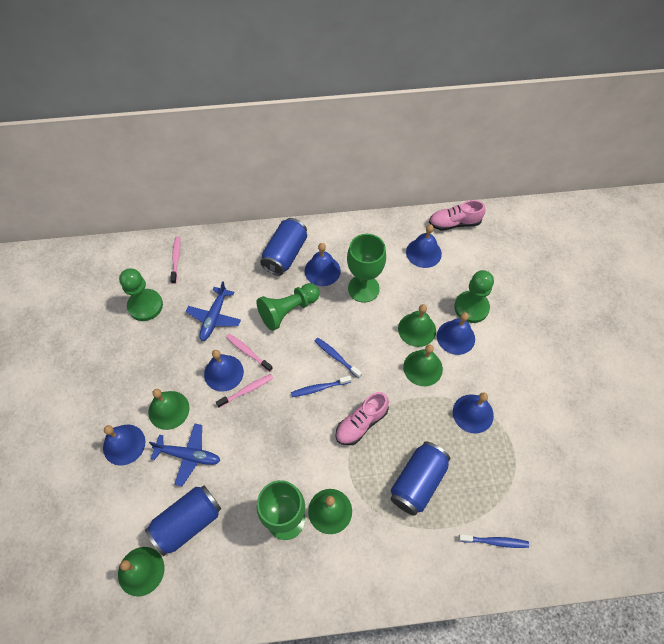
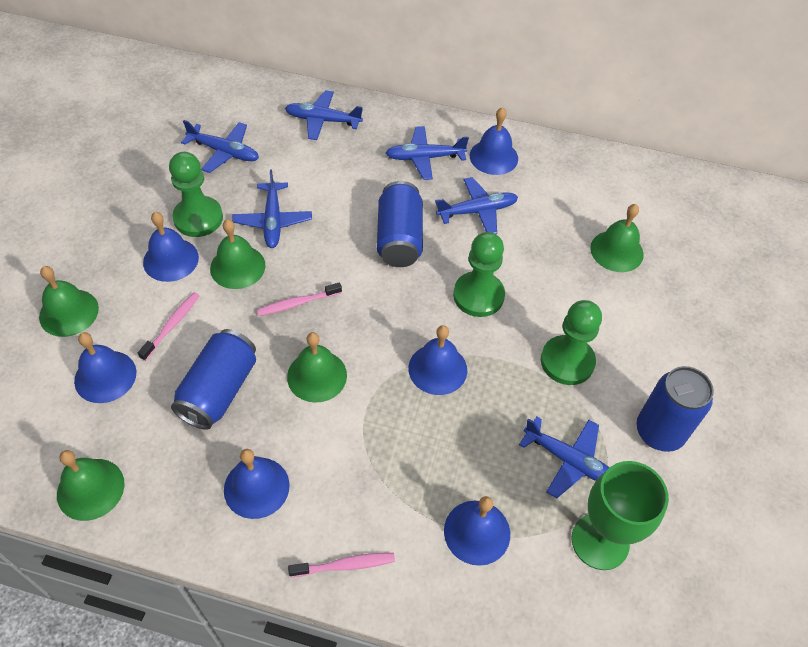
blue plane: 2 -> 6
blue toothbrush: 3 -> 0
green goblet: 2 -> 1
pink shoe: 2 -> 0

